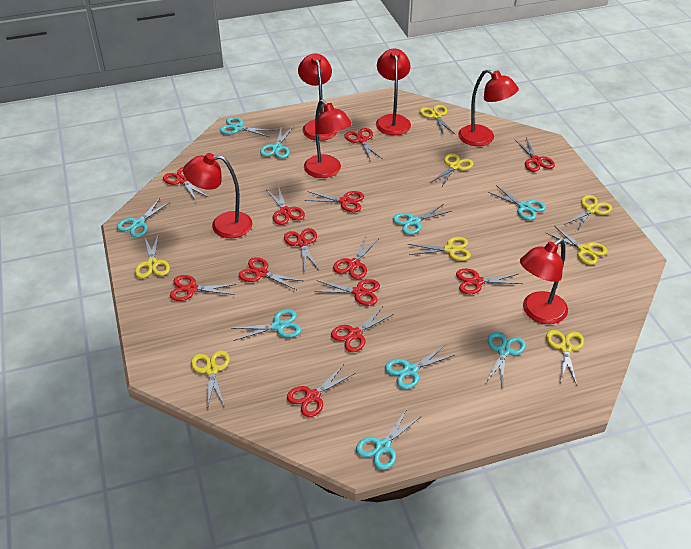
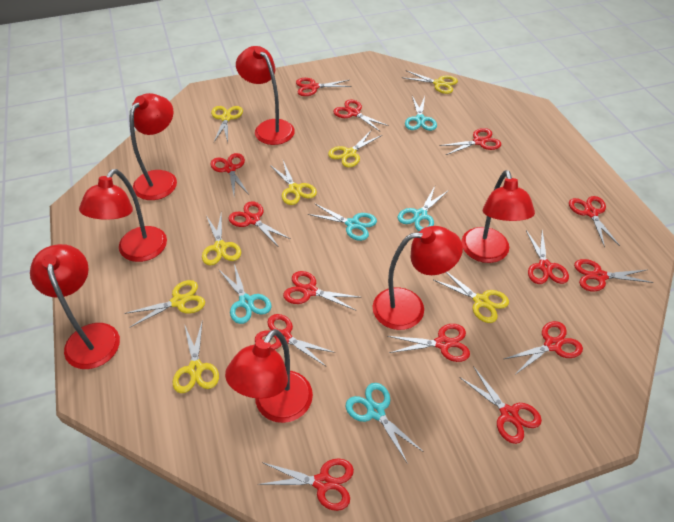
red lamp: 6 -> 7
red scissors: 13 -> 14
turquoise scissors: 9 -> 5

